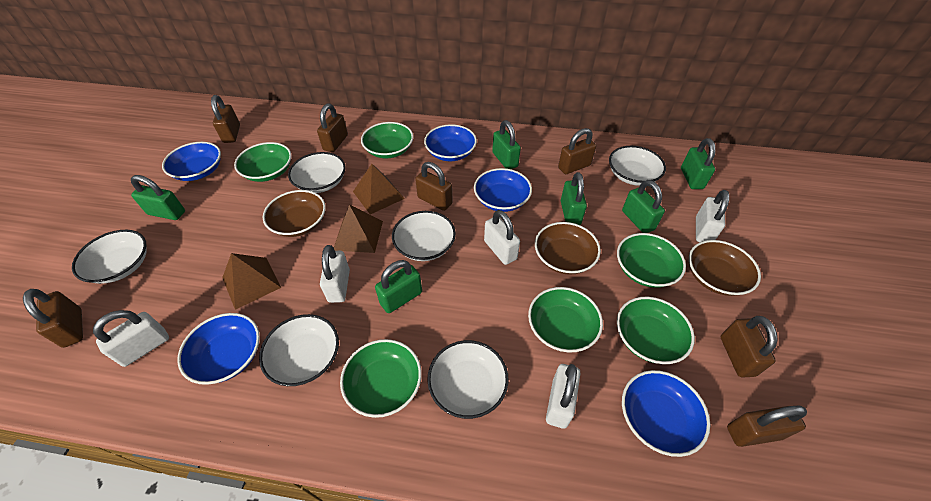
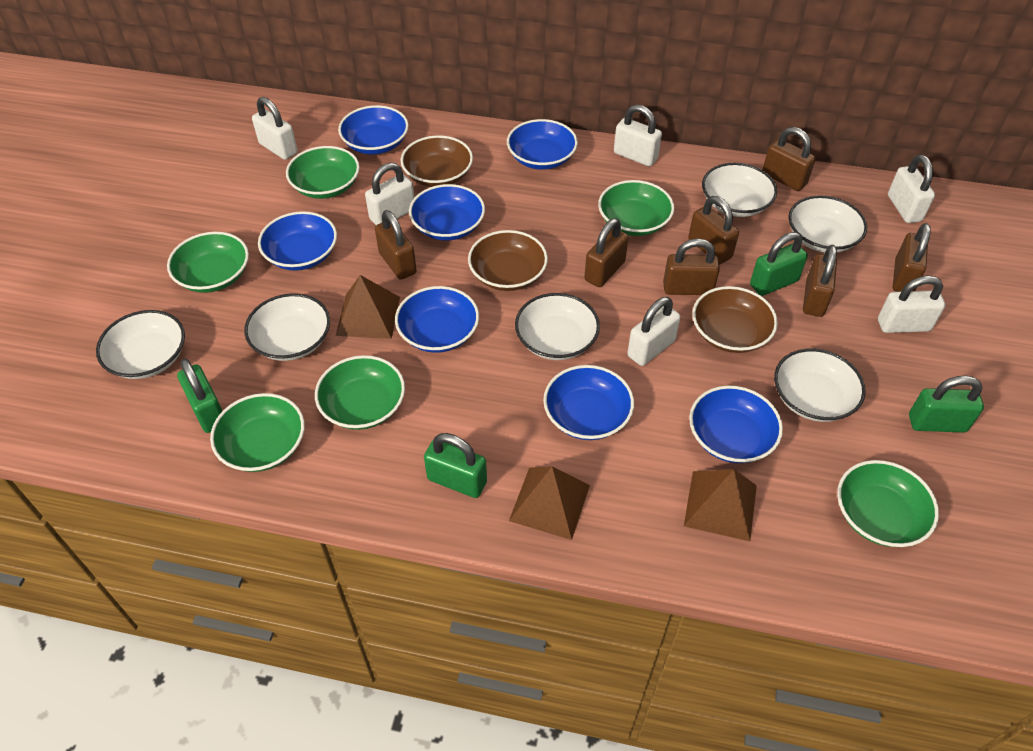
blue bowl: 5 -> 7
green padlock: 6 -> 4
white padlock: 5 -> 6

